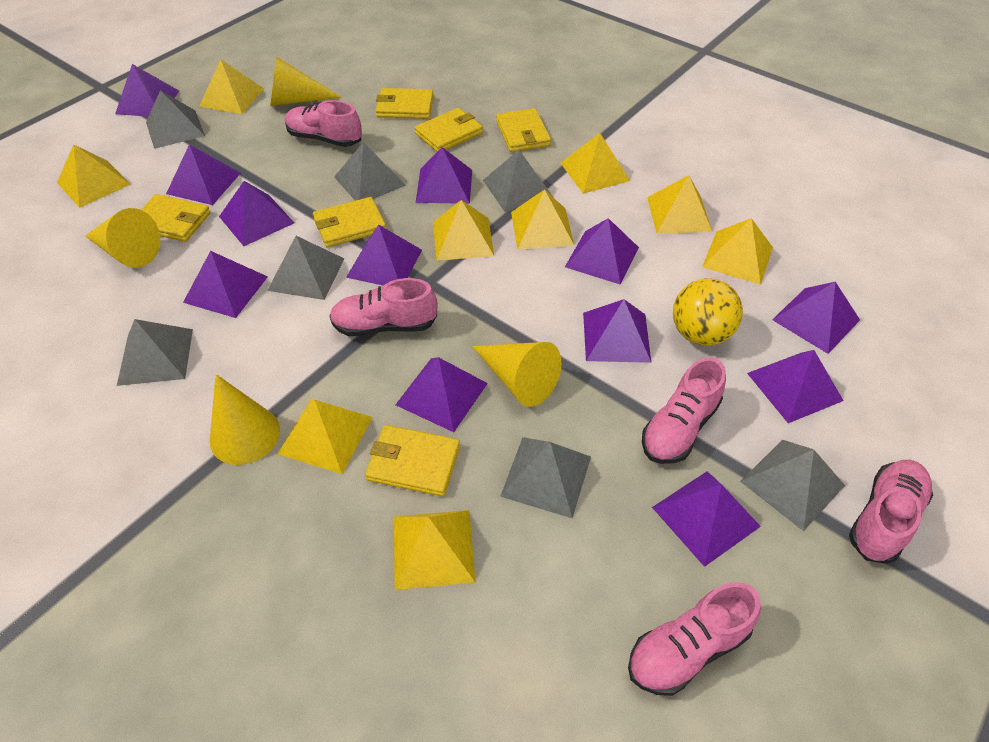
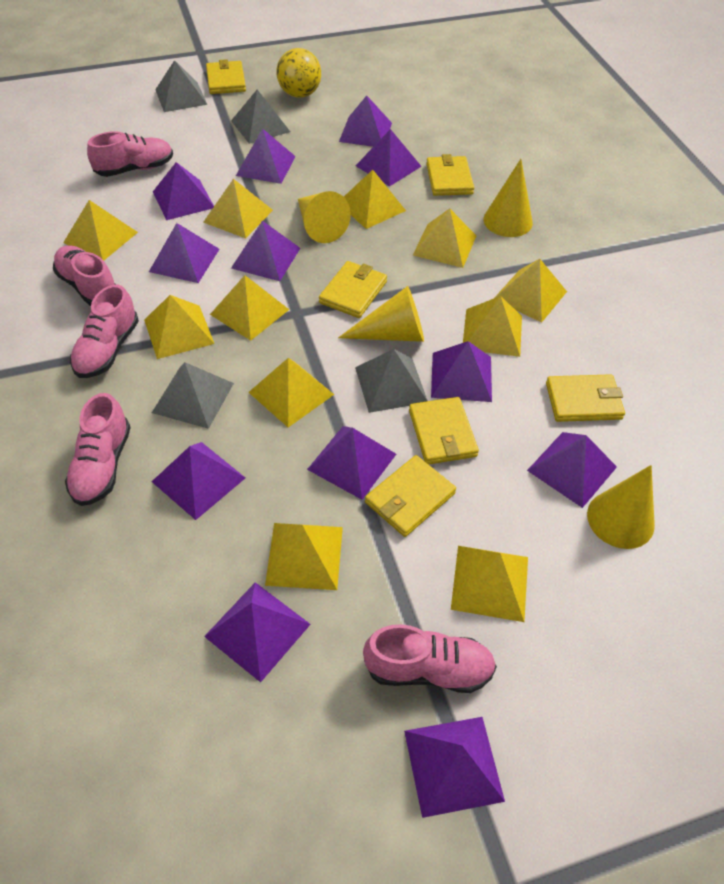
grey pyramid: 7 -> 4
yellow pyramid: 9 -> 11

